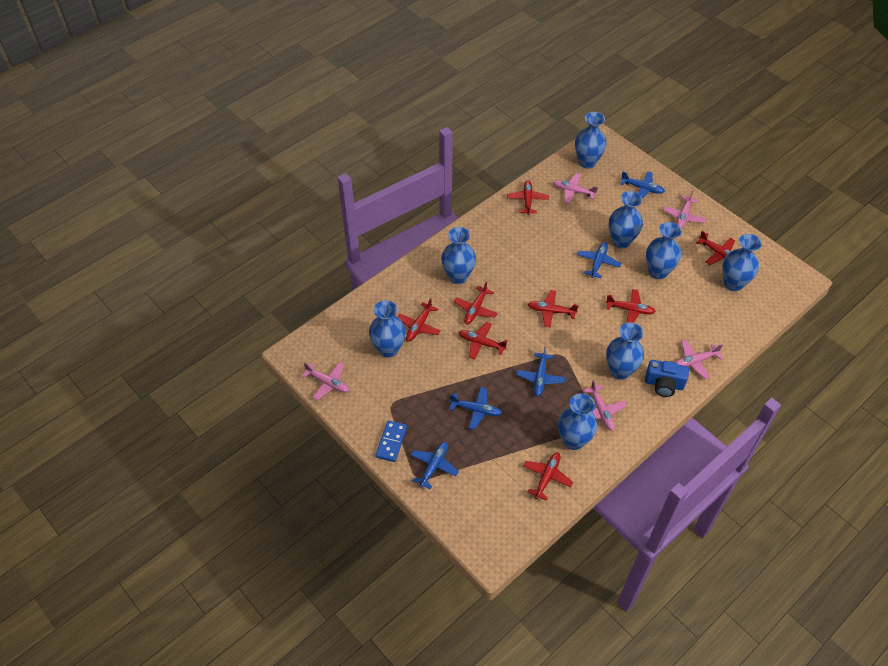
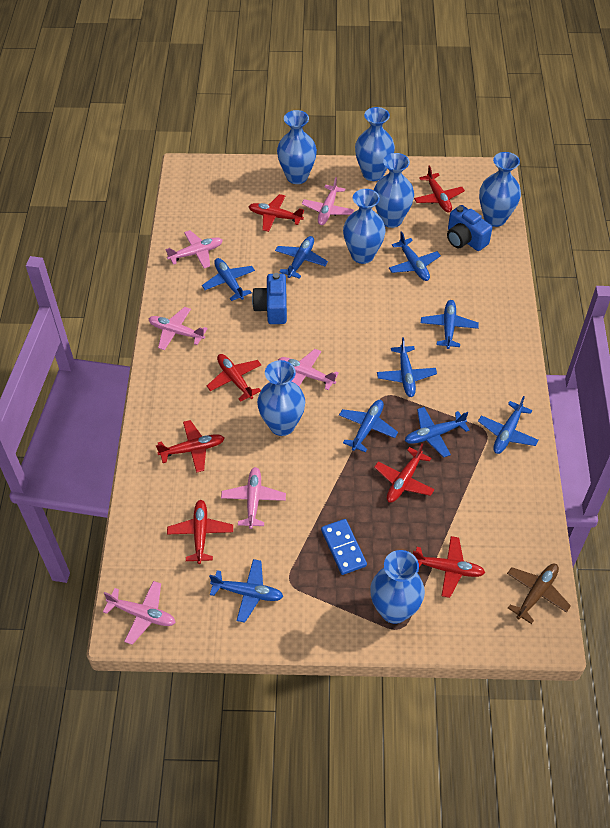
blue camera: 1 -> 2
blue plane: 5 -> 9
blue vase: 8 -> 7
brown plane: 0 -> 1
pink plane: 5 -> 6
red plane: 8 -> 7

